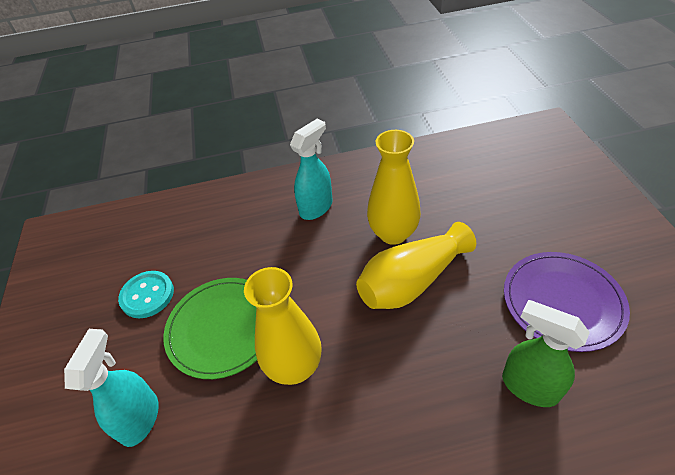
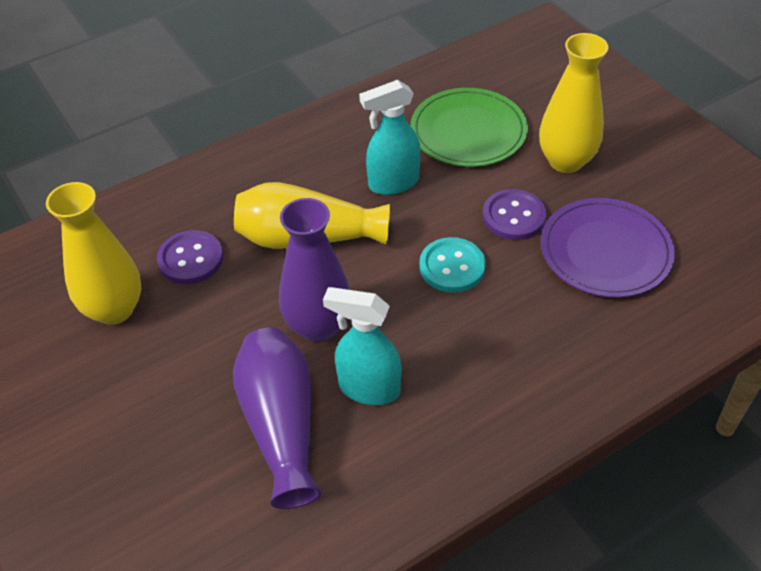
green spray bottle: 1 -> 0
purple button: 0 -> 2
purple vase: 0 -> 2

